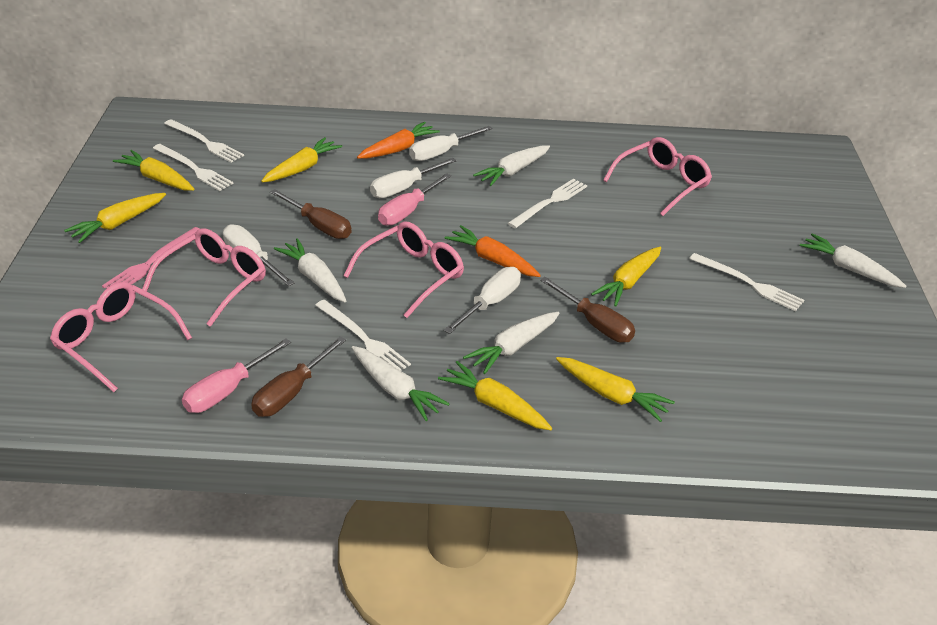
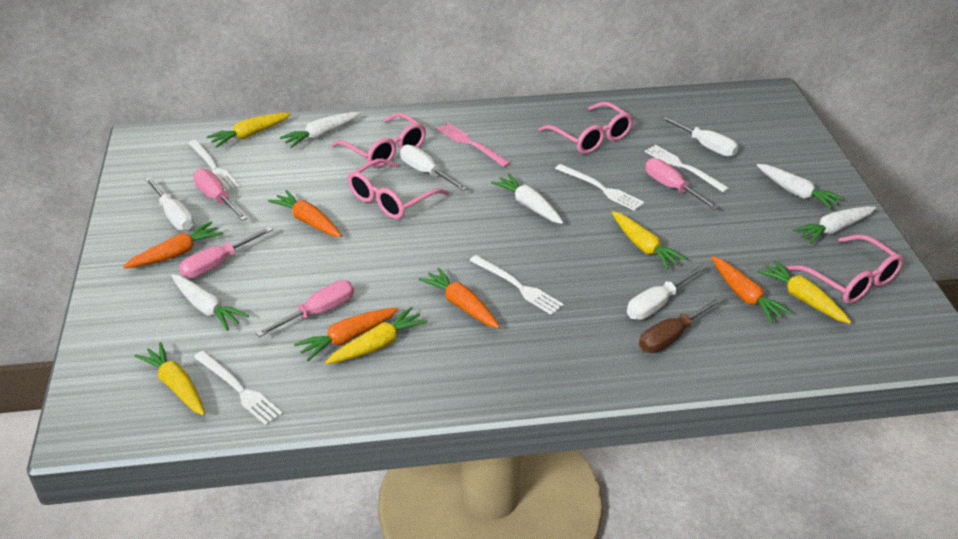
brown screwdriver: 3 -> 1
orange carrot: 2 -> 5
pink screwdriver: 2 -> 4
yellow carrot: 6 -> 5

